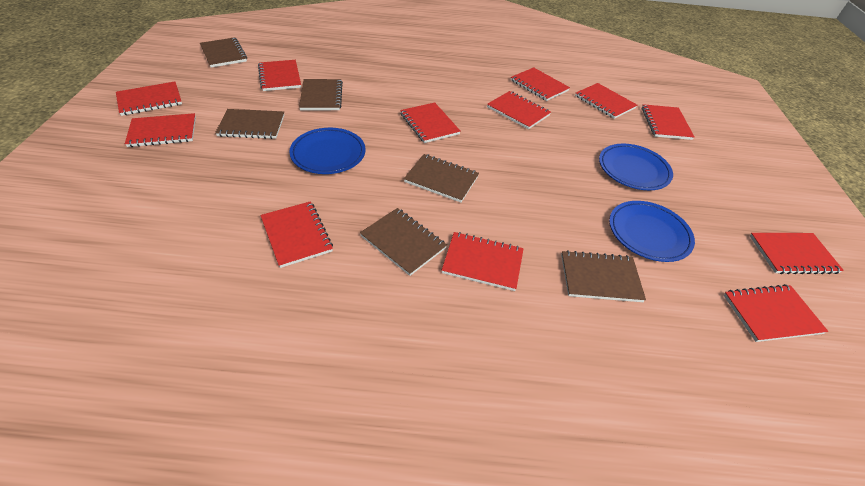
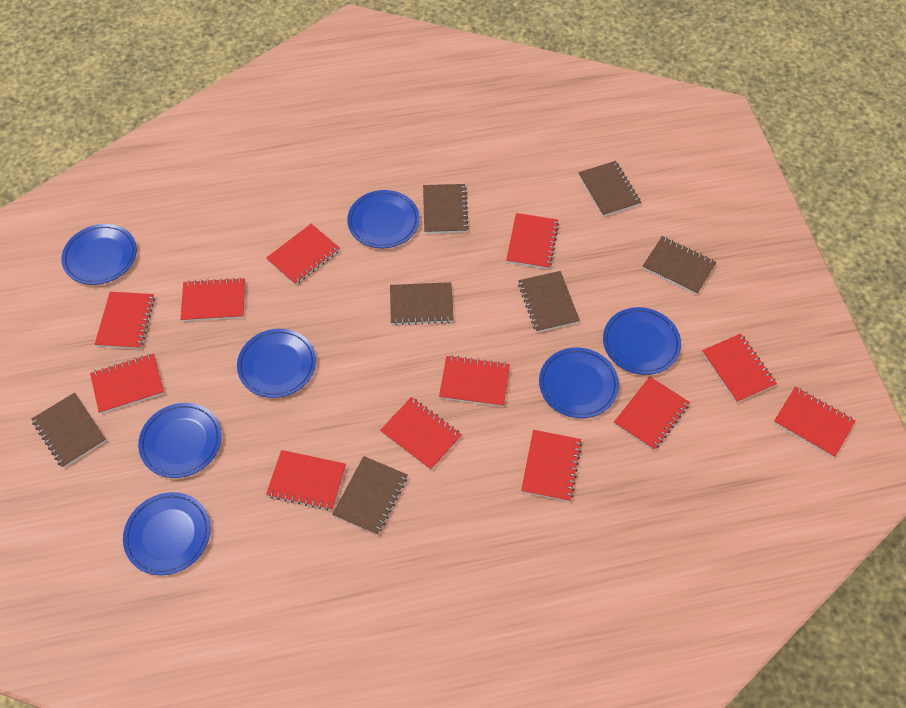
blue plate: 3 -> 7
brown notebook: 6 -> 7

